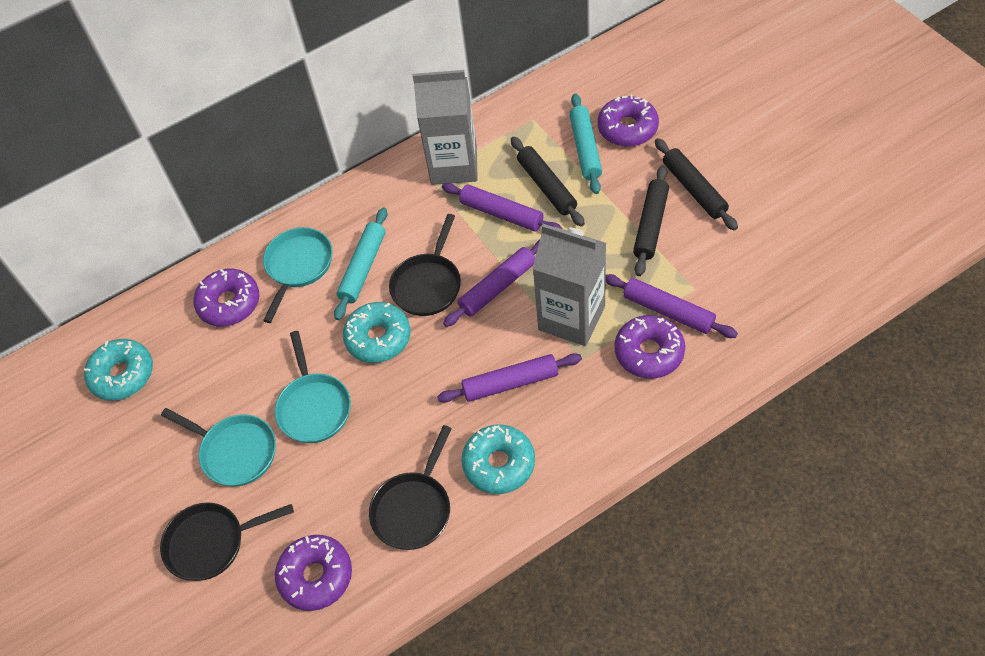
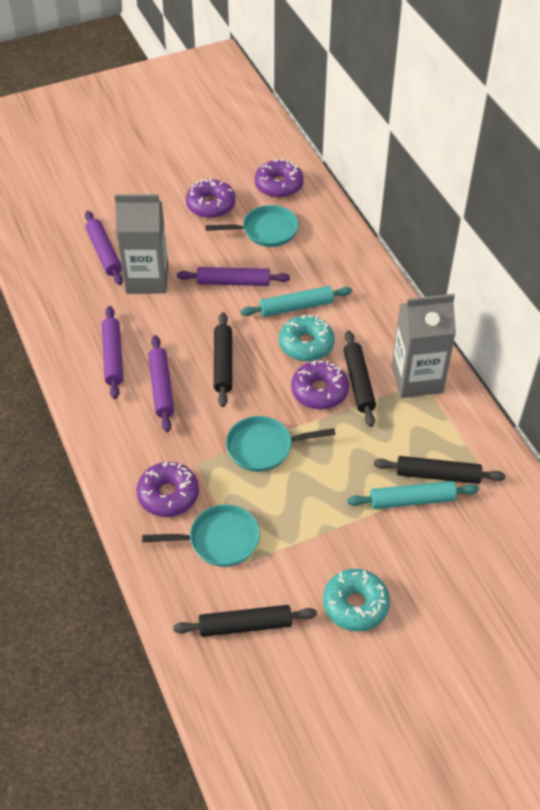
black pan: 3 -> 0
black rolling pin: 3 -> 4
turquoise donut: 3 -> 2

